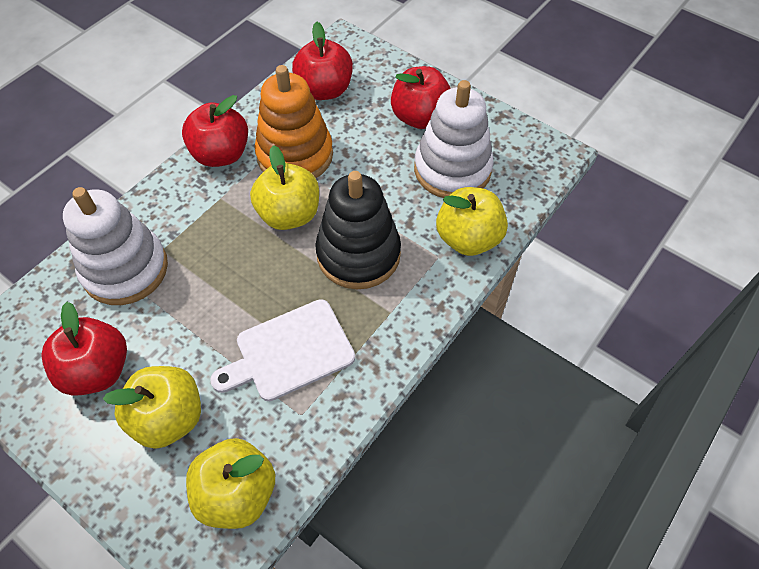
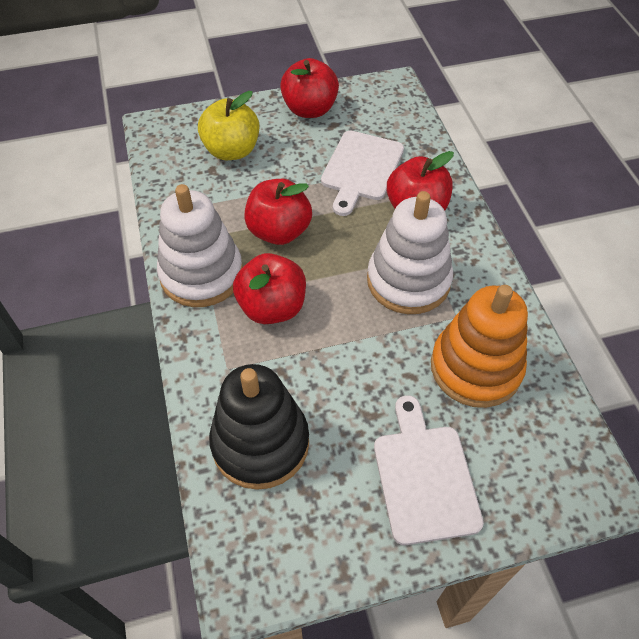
white cutting board: 1 -> 2
yellow apple: 4 -> 1

